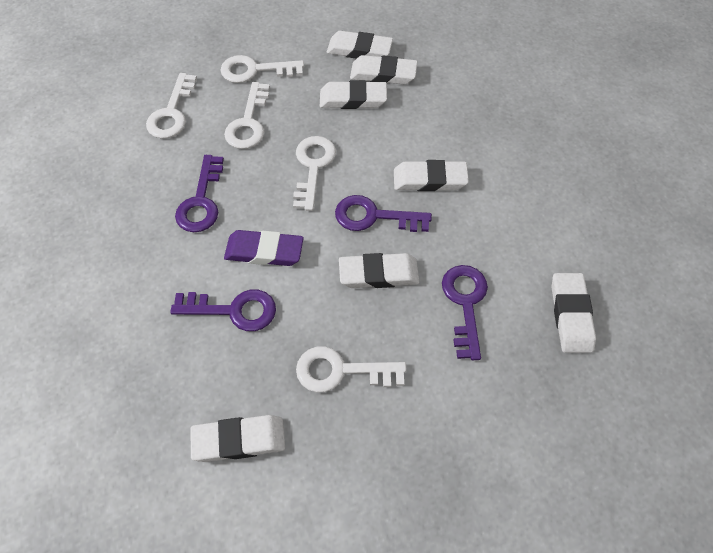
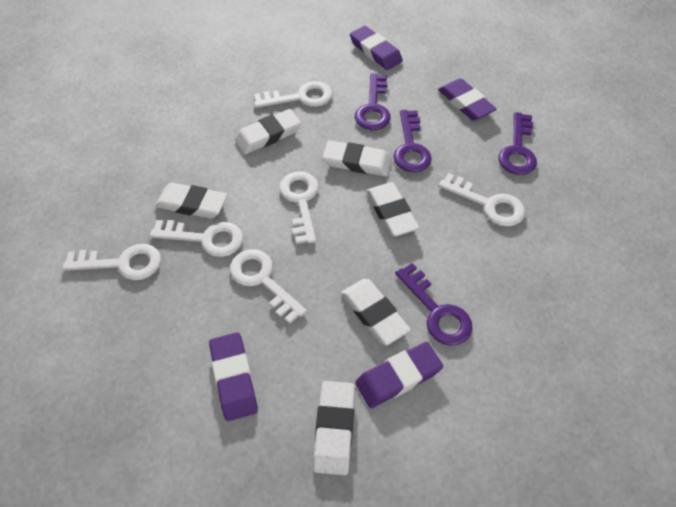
purple eraser: 1 -> 4
white eraser: 7 -> 6
white key: 5 -> 6

